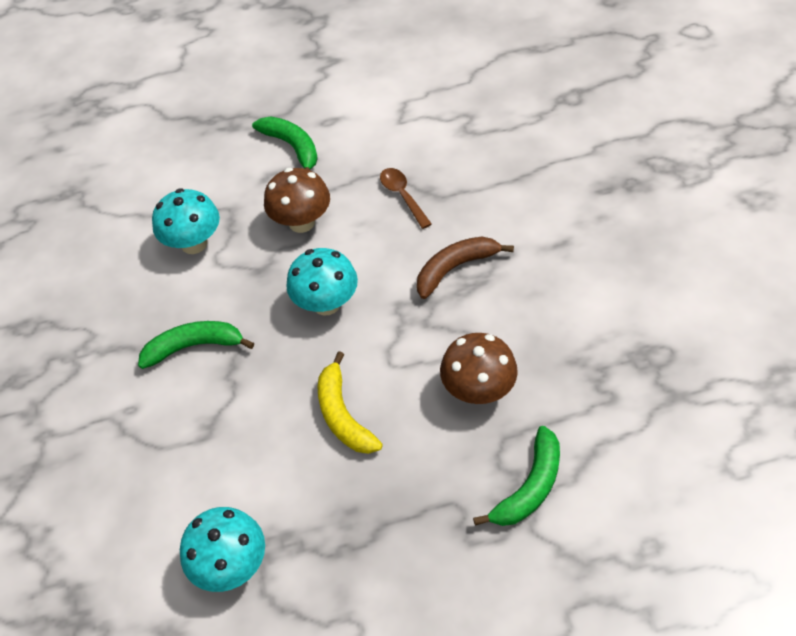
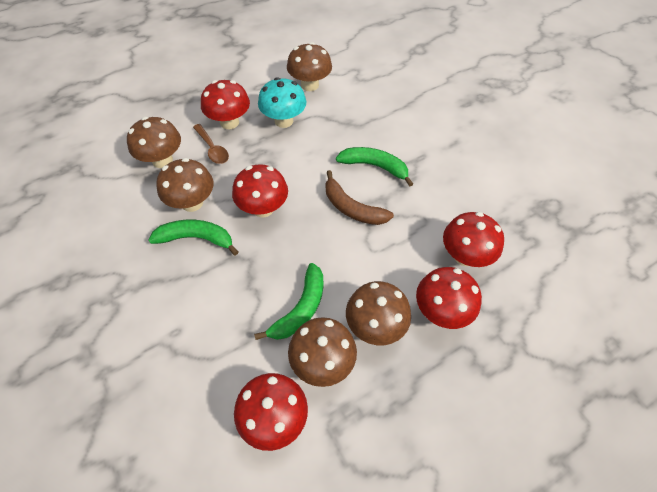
brown mushroom: 2 -> 5
red mushroom: 0 -> 5
turquoise mushroom: 3 -> 1
yellow banana: 1 -> 0

